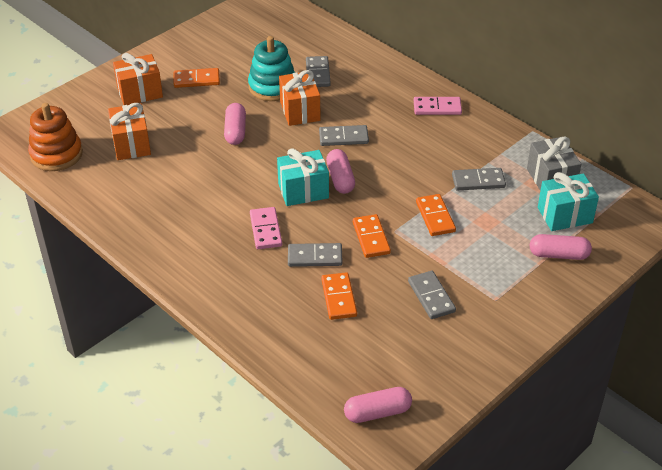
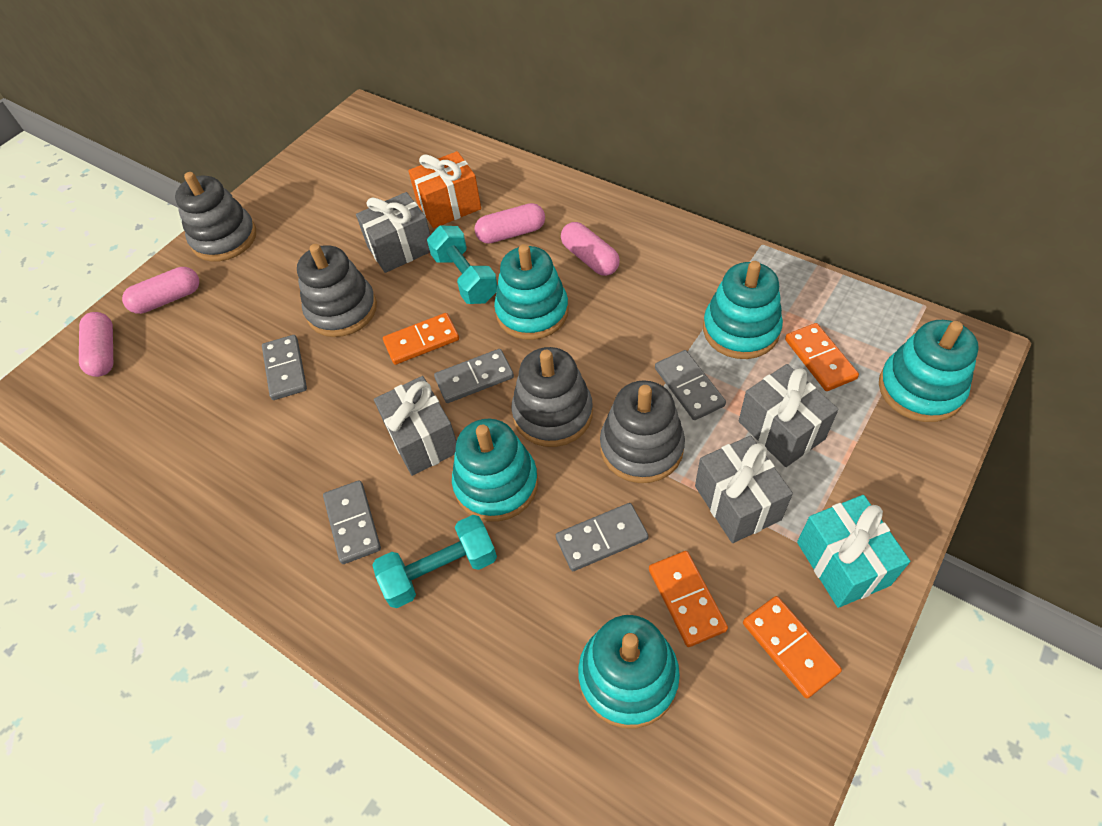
grey gift: 1 -> 4
grey stacking toy: 0 -> 4
orange gift: 3 -> 1
orange stacking toy: 1 -> 0
pink domino: 2 -> 0
turquoise dumbbell: 0 -> 2
turquoise gift: 2 -> 1
turquoise stacking toy: 1 -> 5

